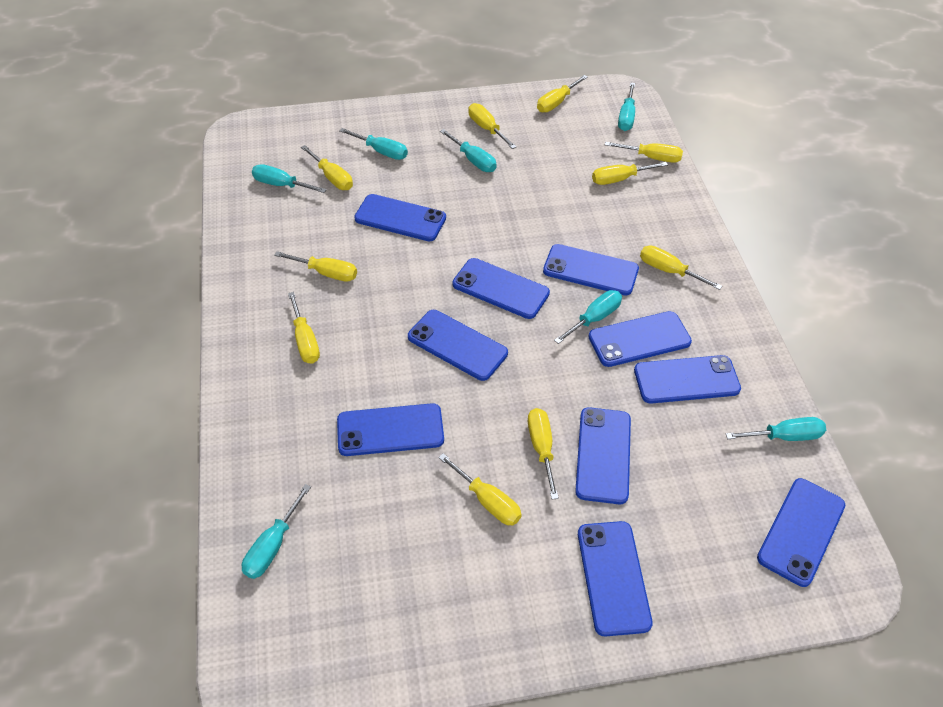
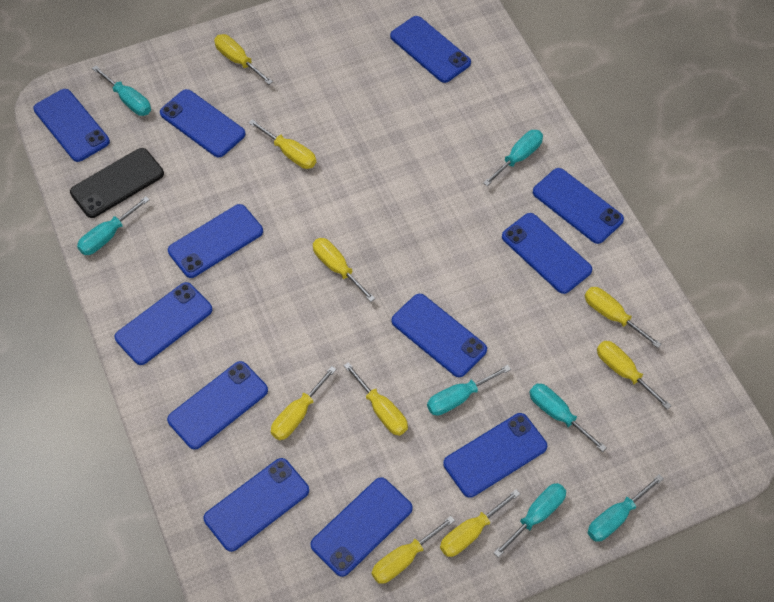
black phone: 0 -> 1
blue phone: 10 -> 12
yellow screwdriver: 10 -> 9

